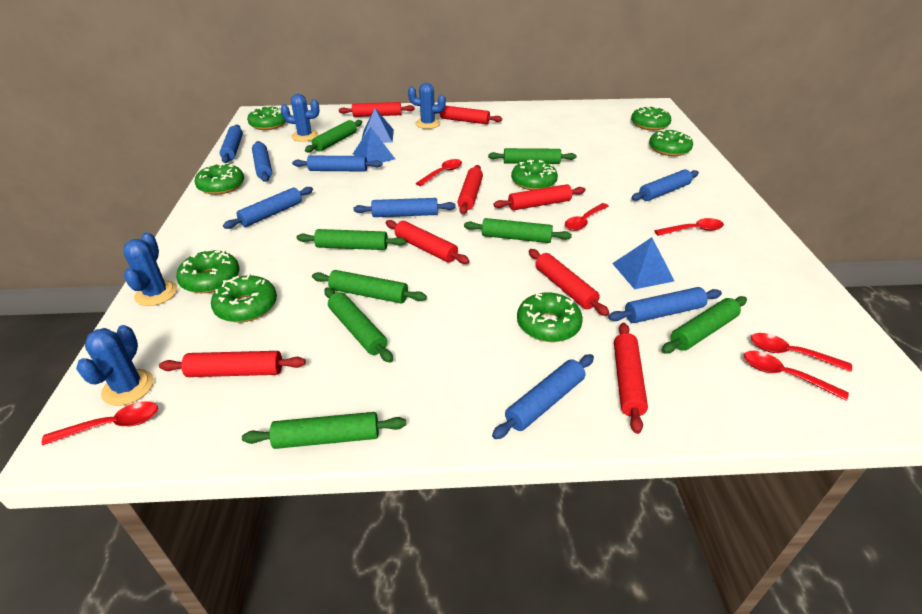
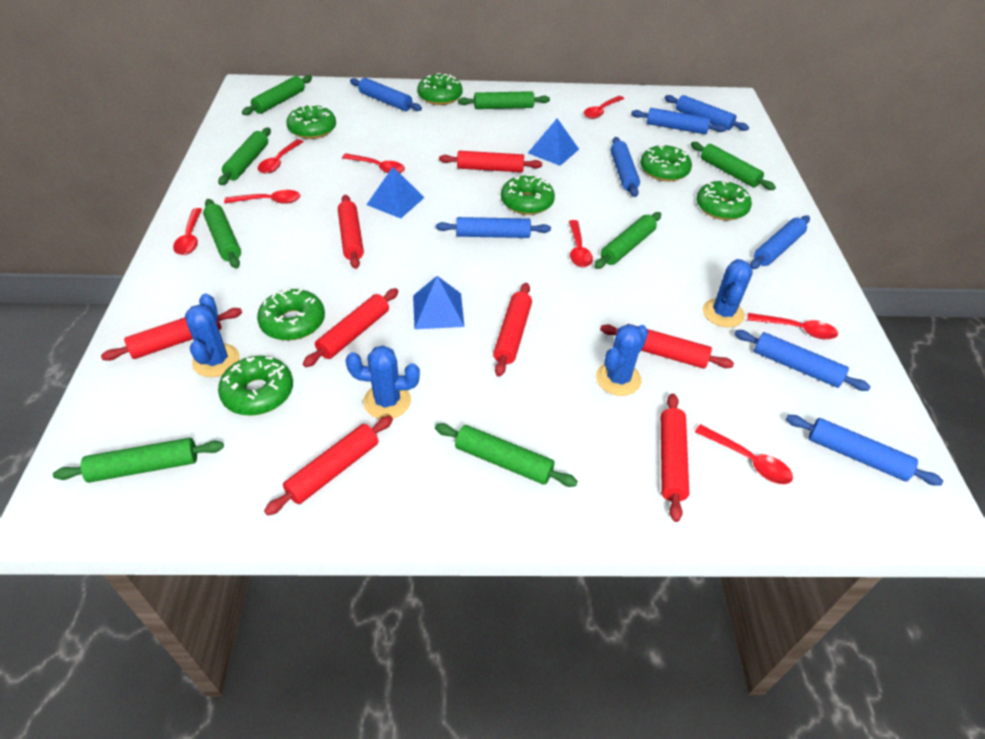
green donut: 8 -> 7
red spoon: 6 -> 8

